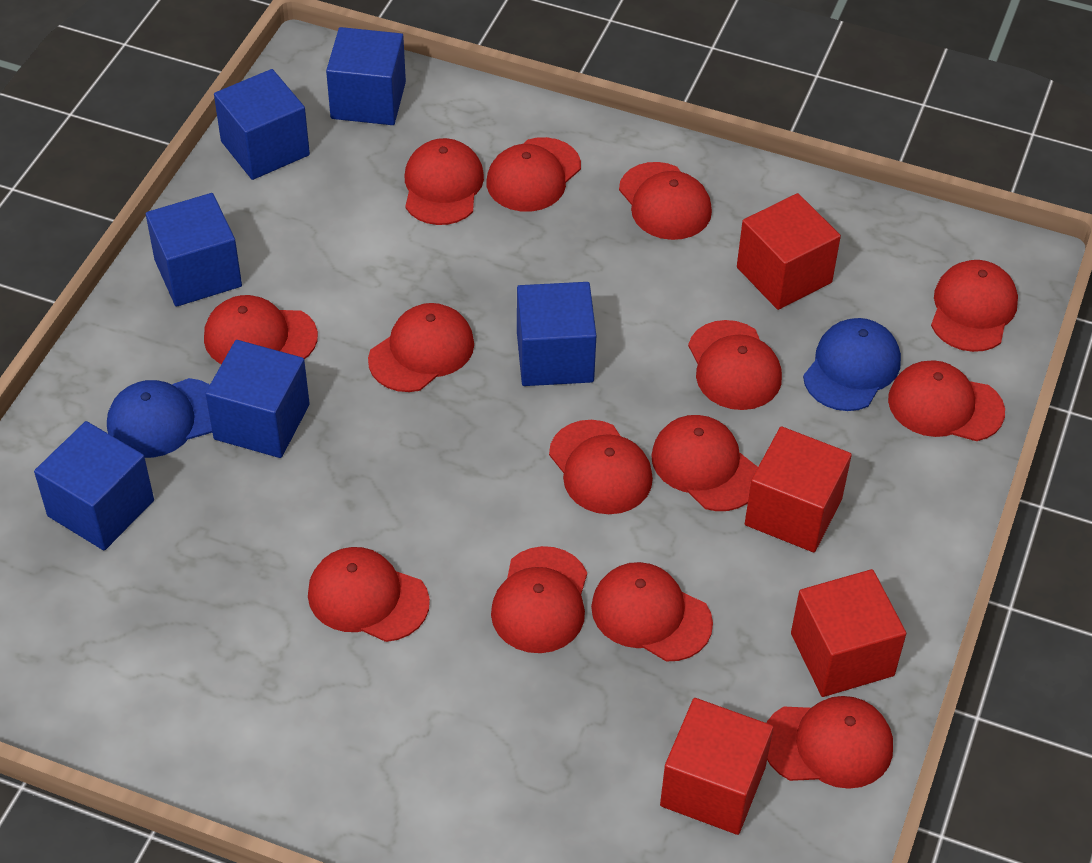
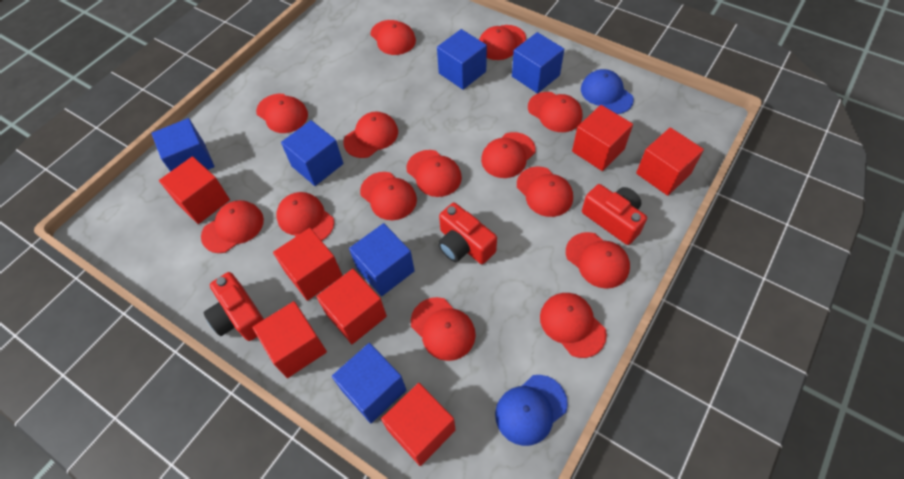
red camera: 0 -> 3
red cube: 4 -> 7

